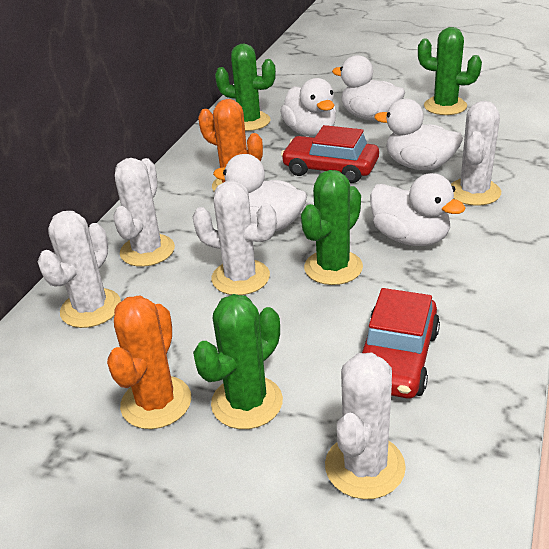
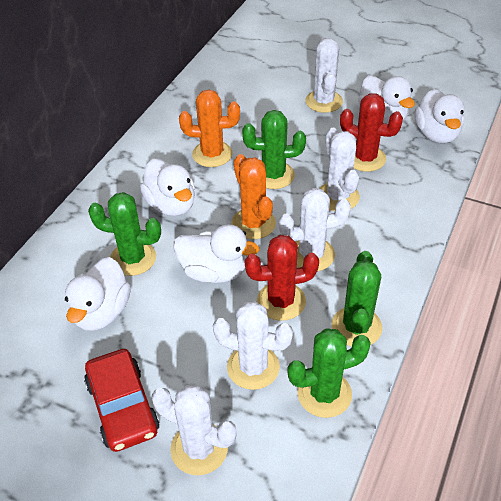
red cactus: 0 -> 2
red car: 2 -> 1

